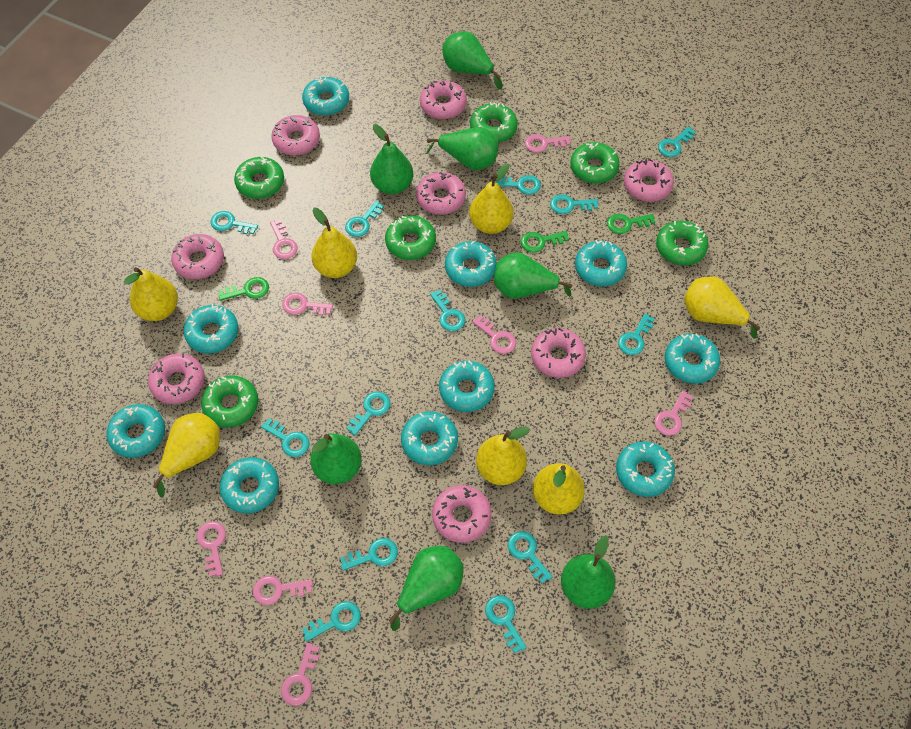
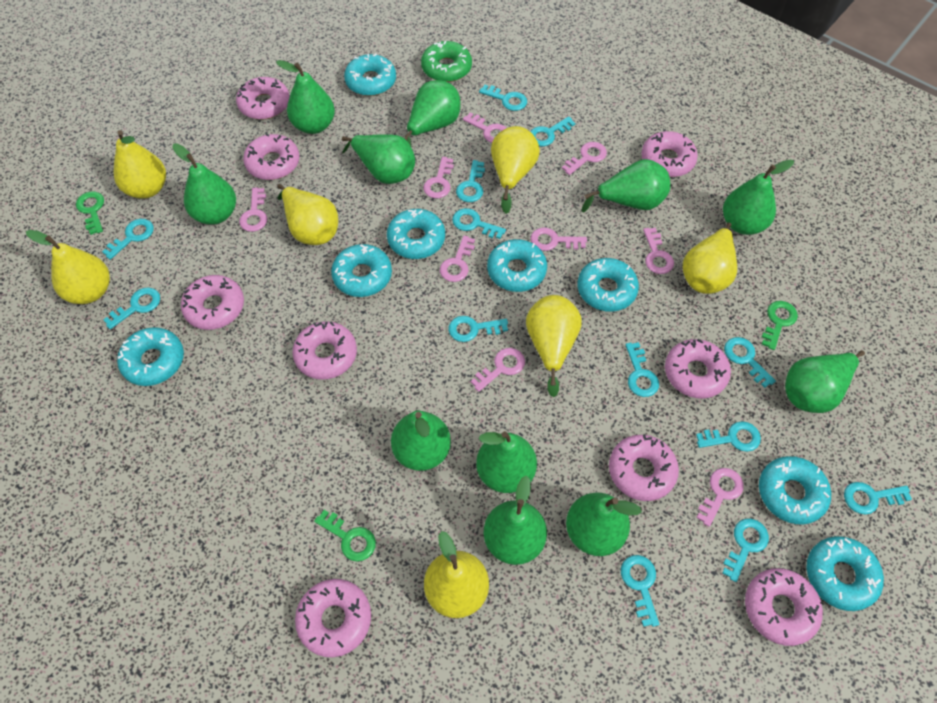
green donut: 6 -> 1
green pear: 7 -> 11
pink donut: 8 -> 9
pink key: 8 -> 9
turquoise donut: 10 -> 8

